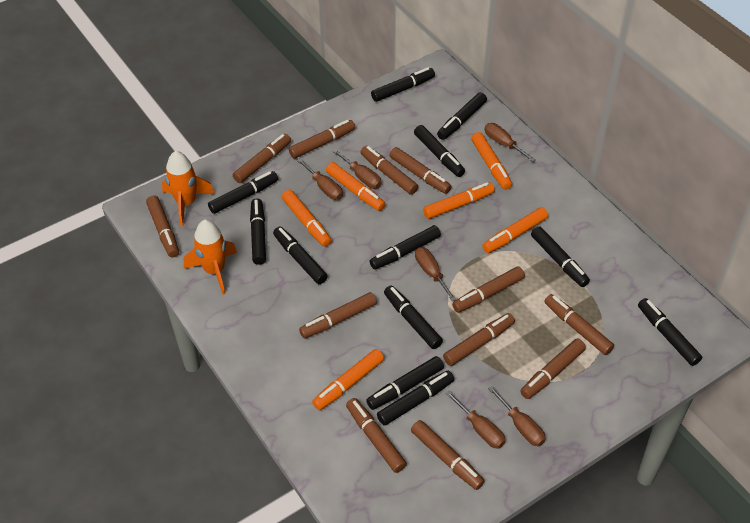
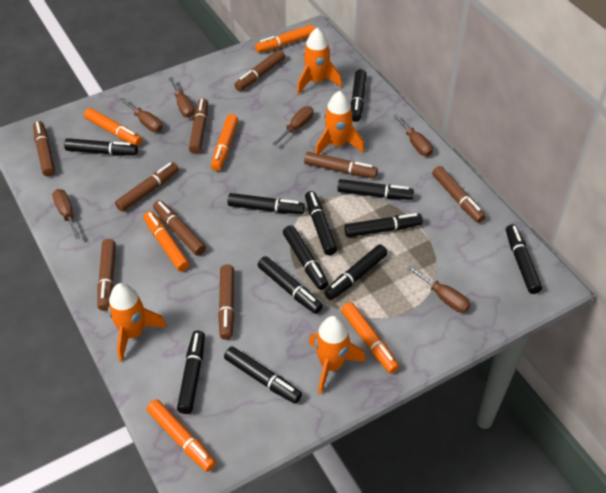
brown marker: 12 -> 9
orange rocket: 2 -> 4

